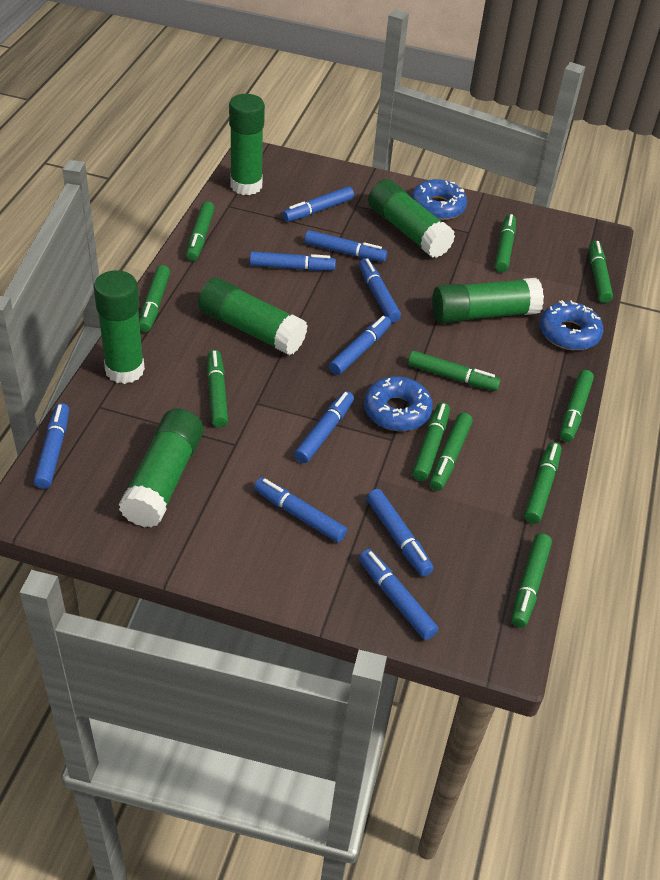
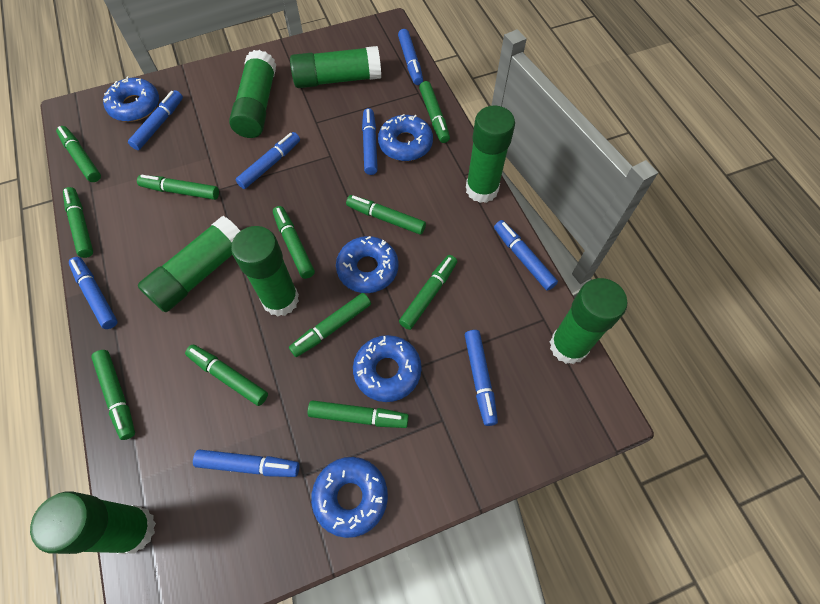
blue donut: 3 -> 5
blue marker: 10 -> 8
green glue stick: 6 -> 7

